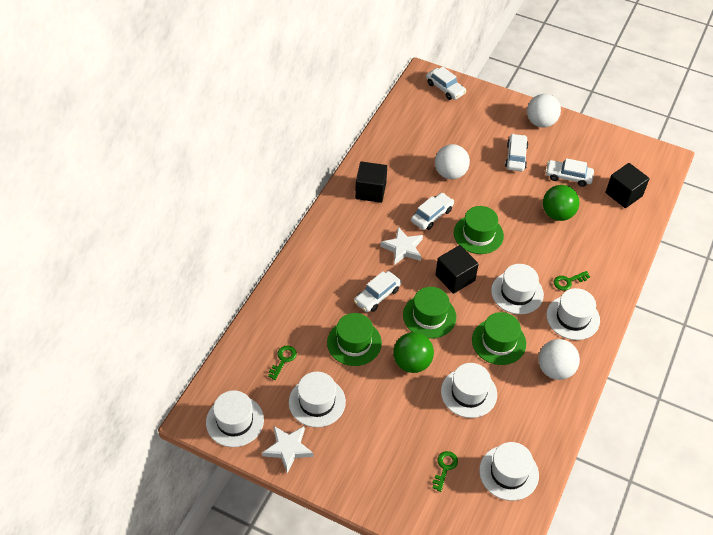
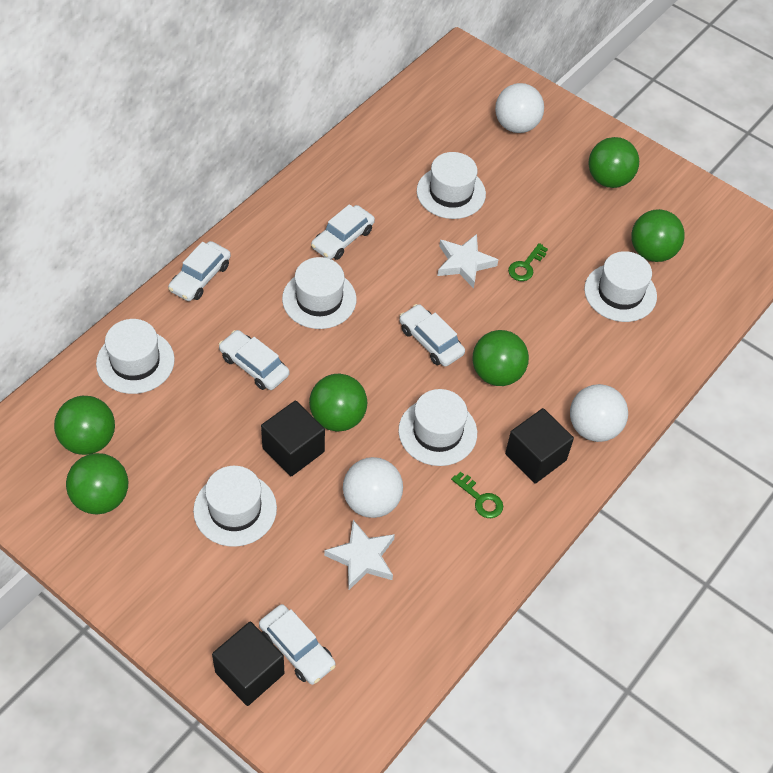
green ball: 2 -> 6
green hat: 4 -> 0
green key: 3 -> 2

